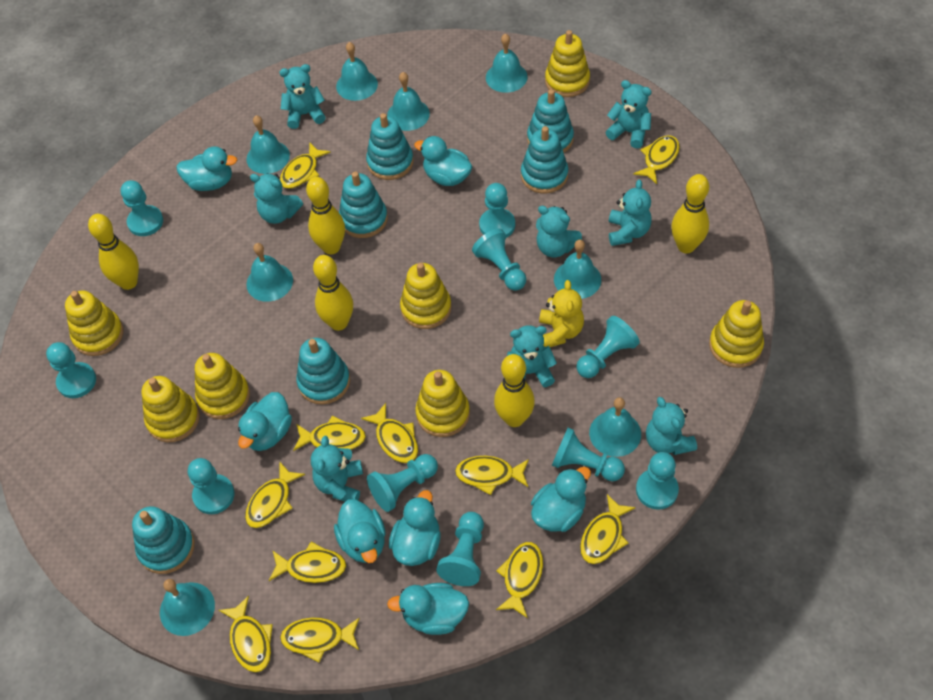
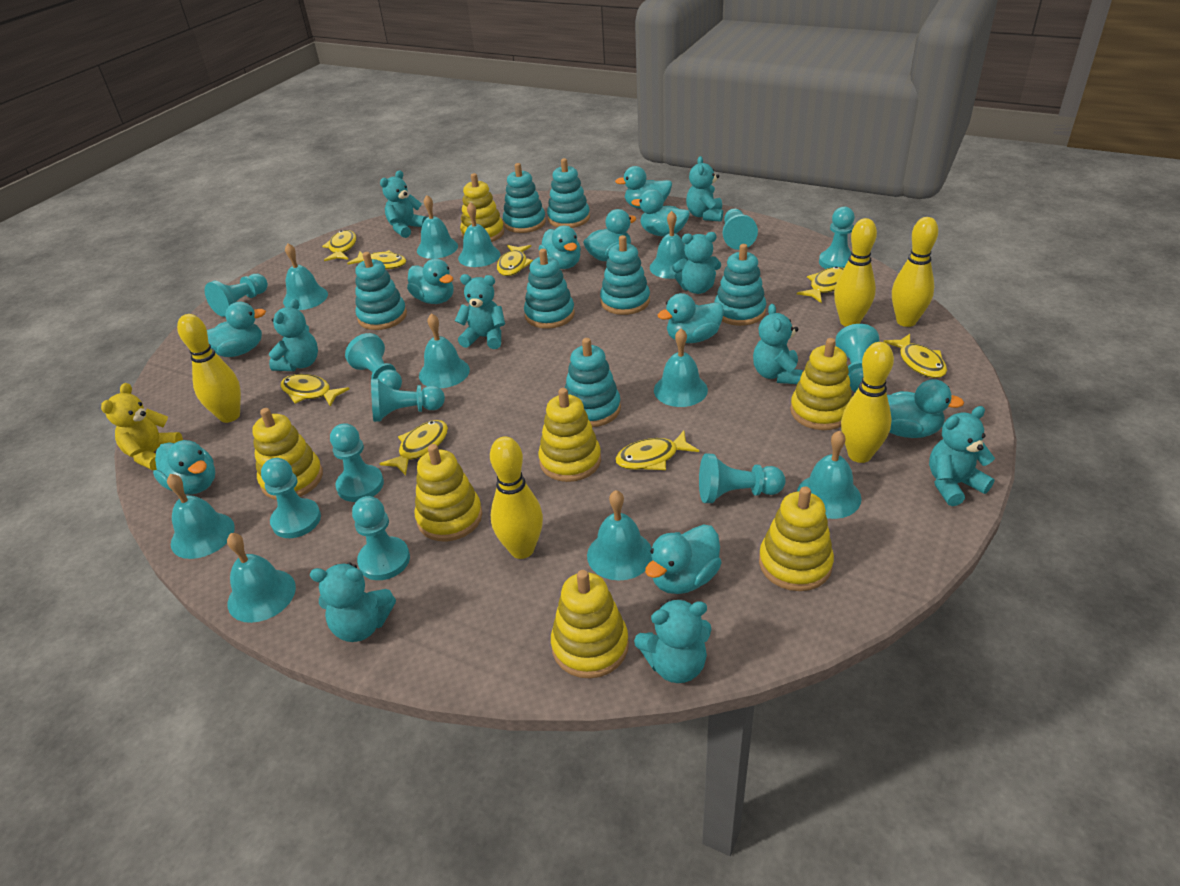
turquoise bell: 8 -> 10
turquoise duck: 7 -> 10
turquoise stacking toy: 6 -> 7
turquoise teddy bear: 8 -> 9
yellow fish: 11 -> 8

